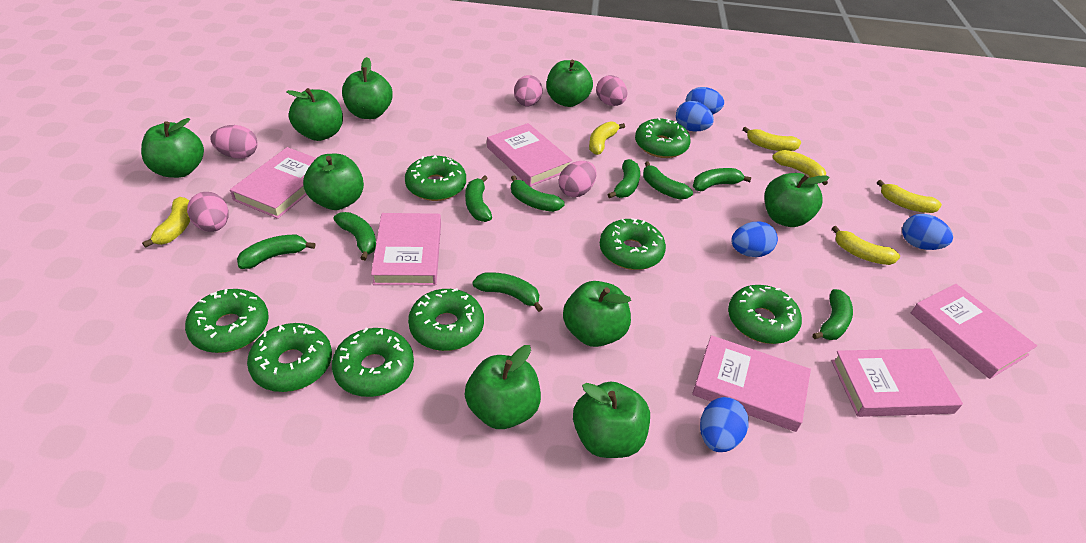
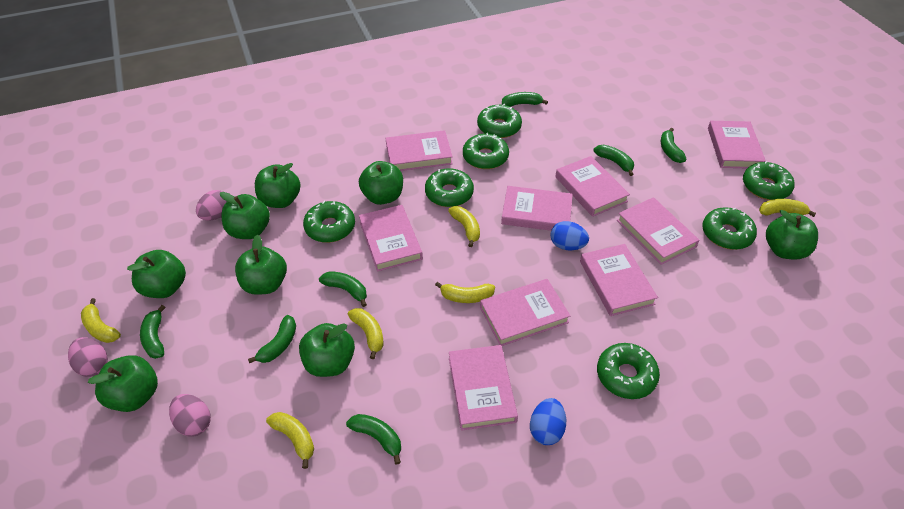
blue egg: 5 -> 2
green apple: 9 -> 8
green banana: 9 -> 7
green donut: 8 -> 7
pink book: 6 -> 9
pink egg: 5 -> 3

